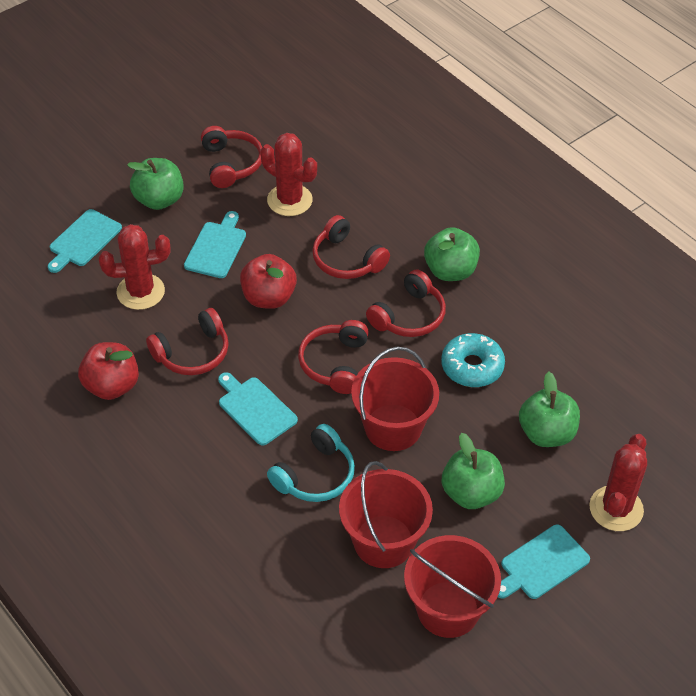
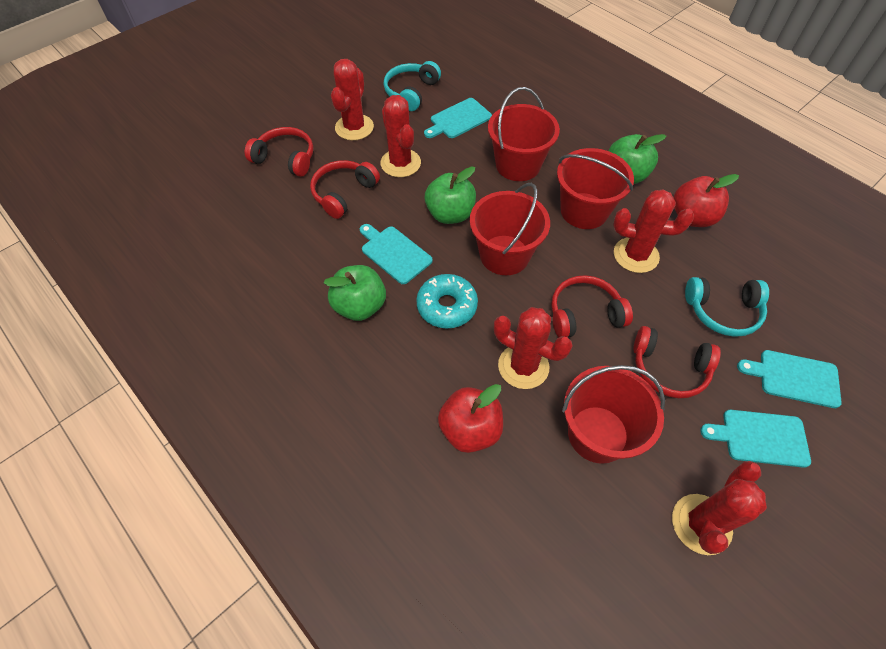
green apple: 4 -> 3
red bucket: 3 -> 4
red cactus: 3 -> 5
red headphones: 5 -> 4
turquoise headphones: 1 -> 2

